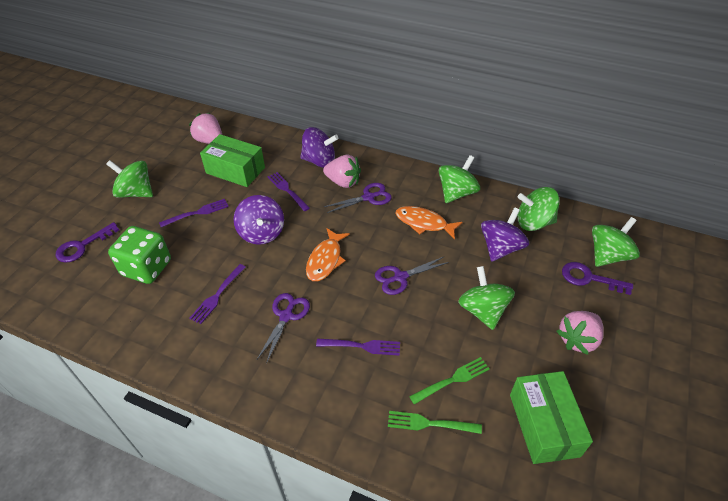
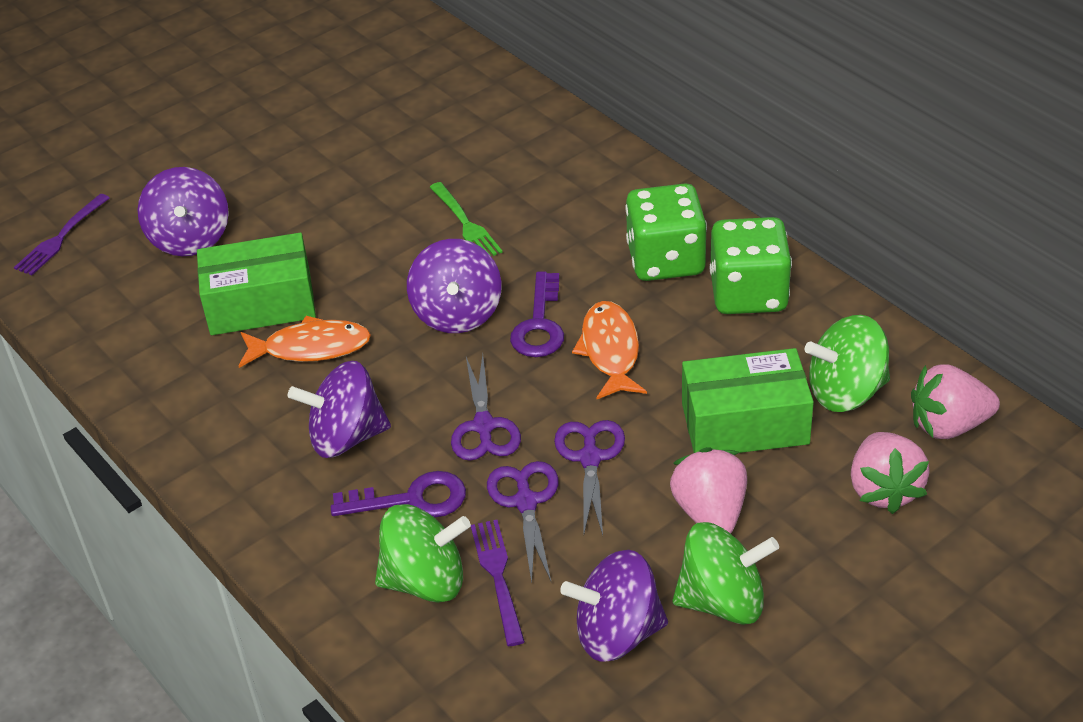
green dice: 1 -> 2
green fork: 2 -> 1
green spinning top: 5 -> 3
purple fork: 4 -> 2
purple spinning top: 3 -> 4

